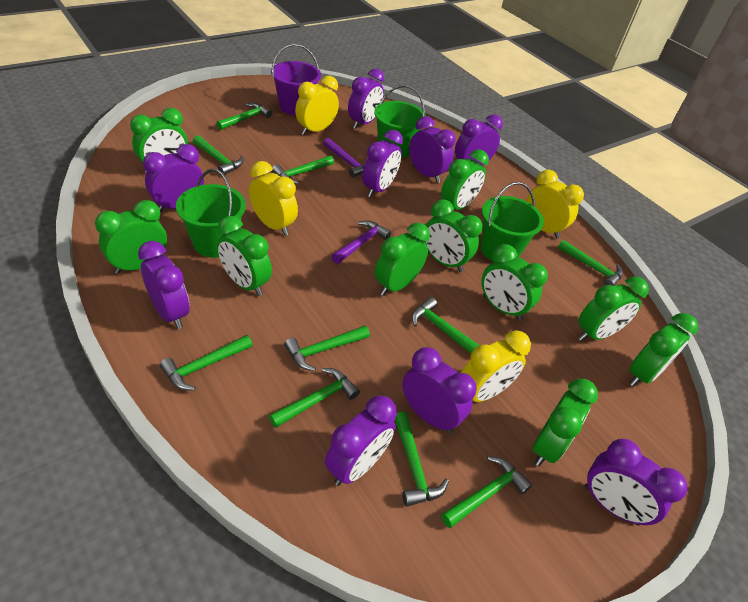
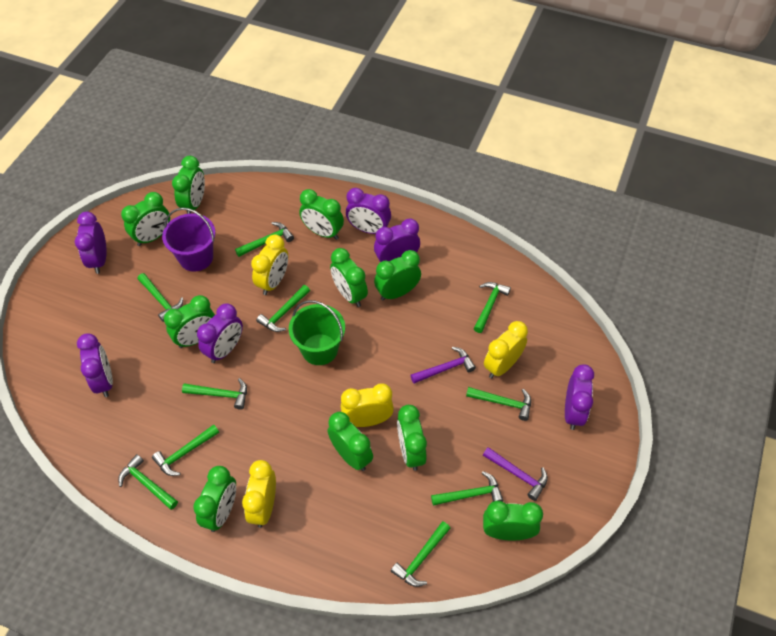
green bucket: 3 -> 1
purple clock: 9 -> 6

